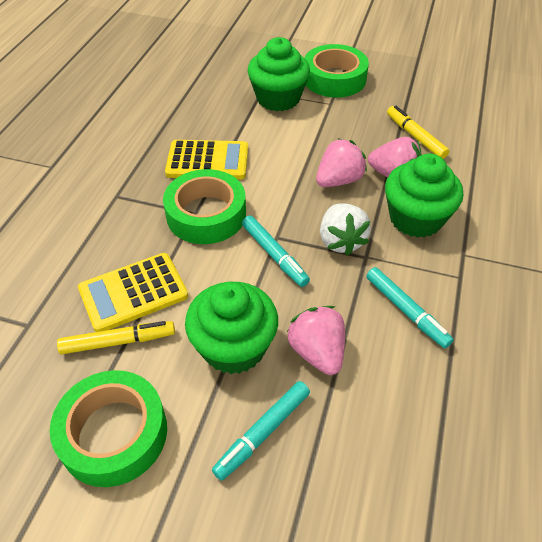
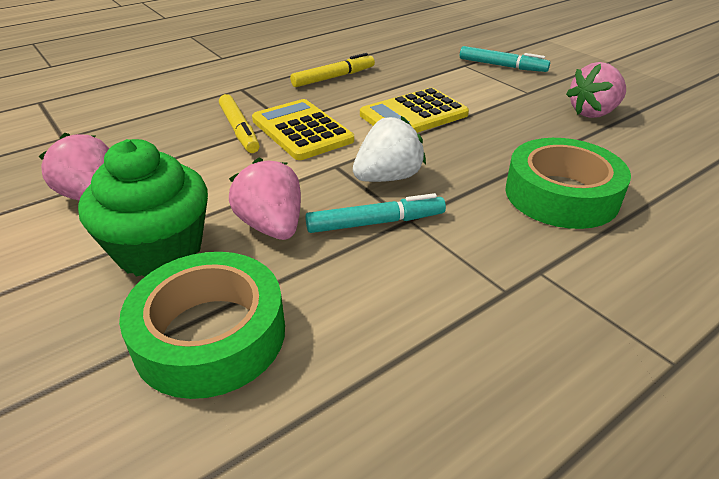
green cupcake: 3 -> 1
green tape: 3 -> 2
turquoise marker: 3 -> 2

